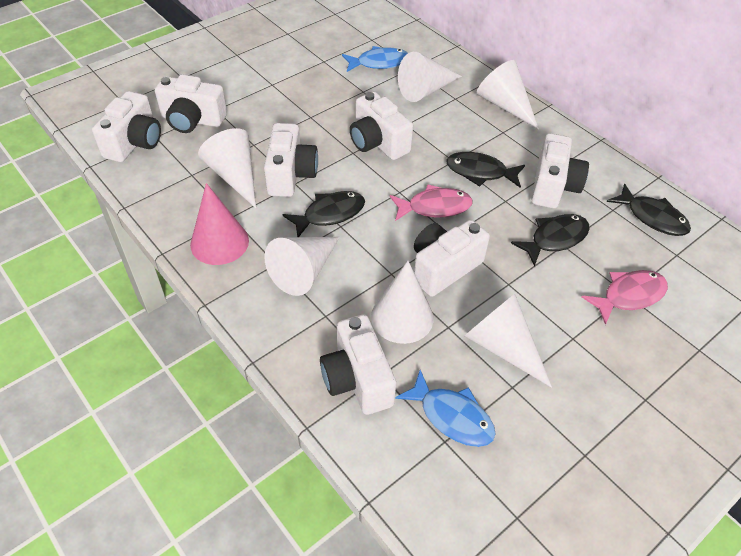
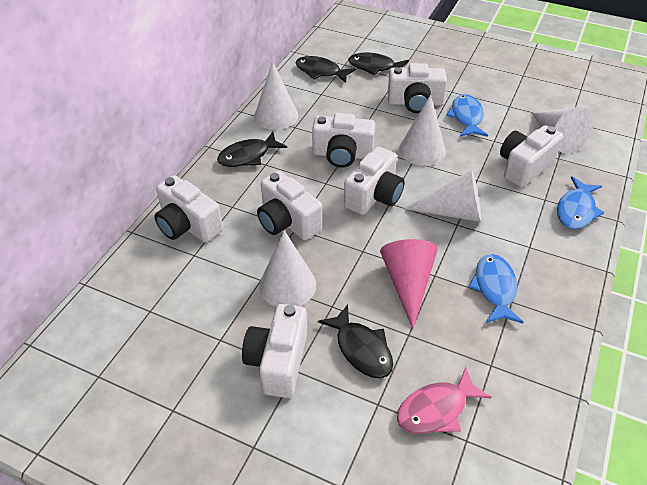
blue fish: 2 -> 3
pink fish: 2 -> 1
white cone: 6 -> 5

